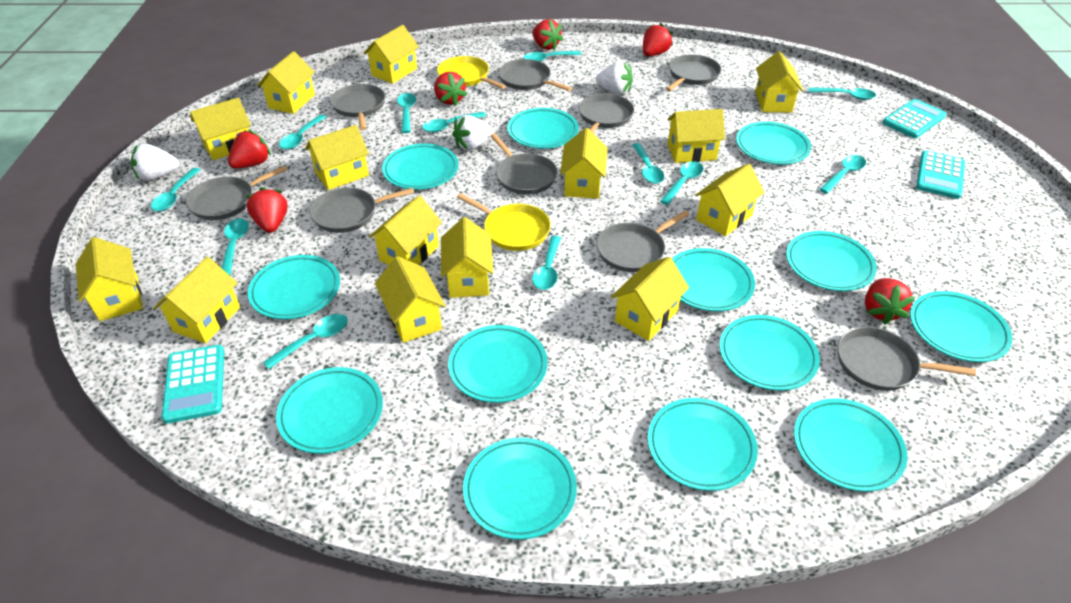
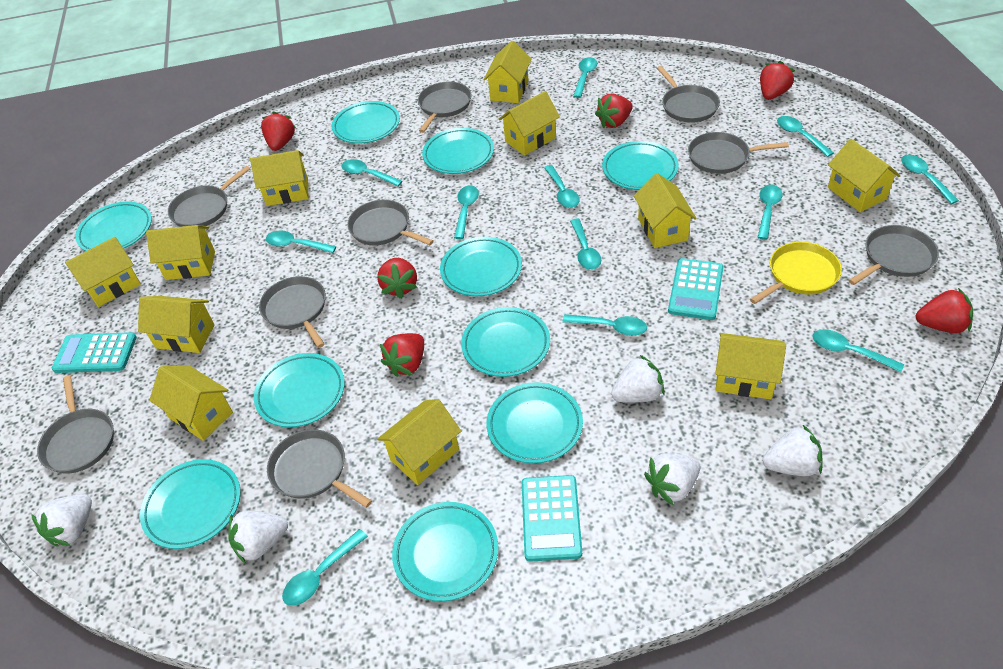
turquoise plate: 13 -> 10
white strawberry: 3 -> 5
yellow house: 14 -> 11
yellow pan: 2 -> 1

